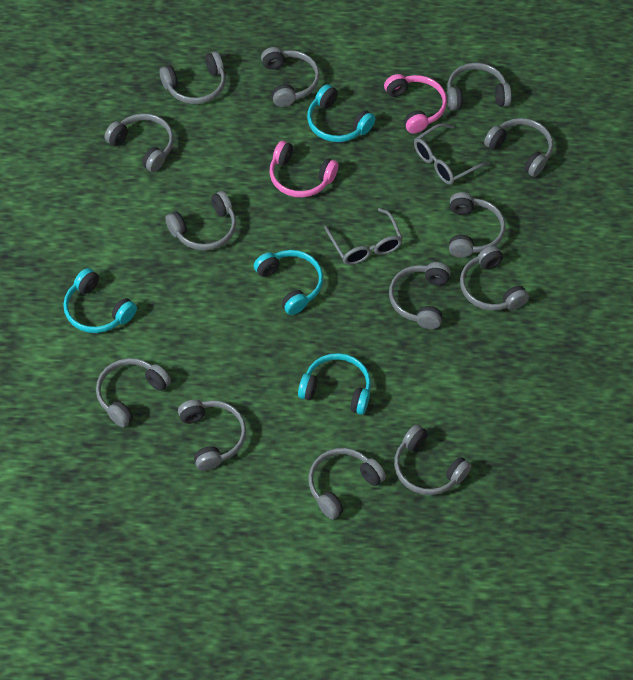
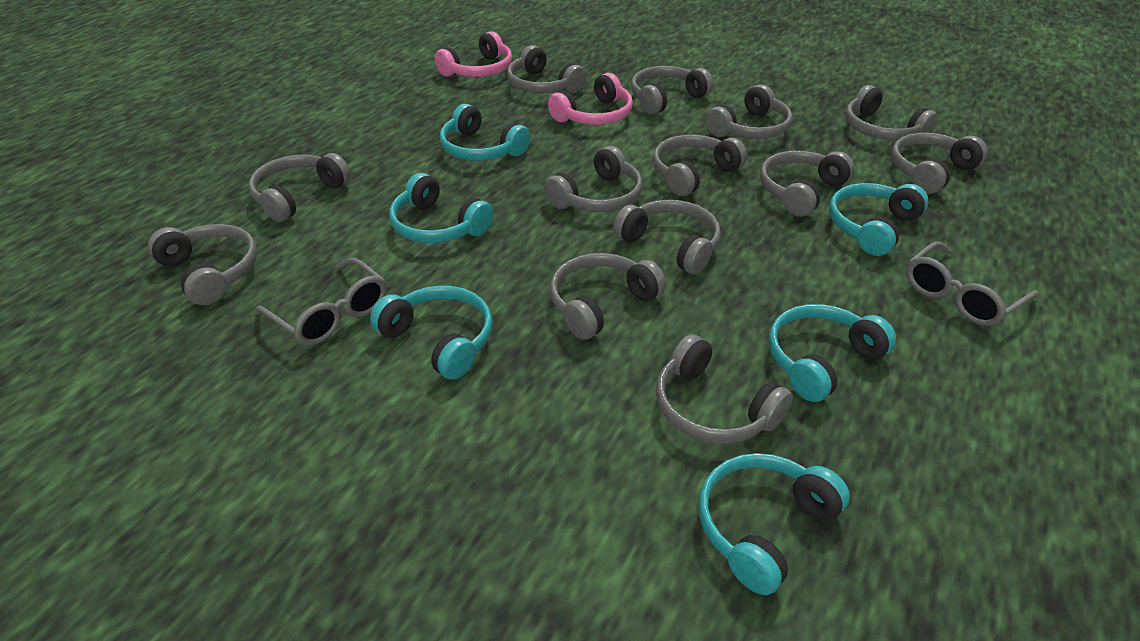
turquoise headphones: 4 -> 6

